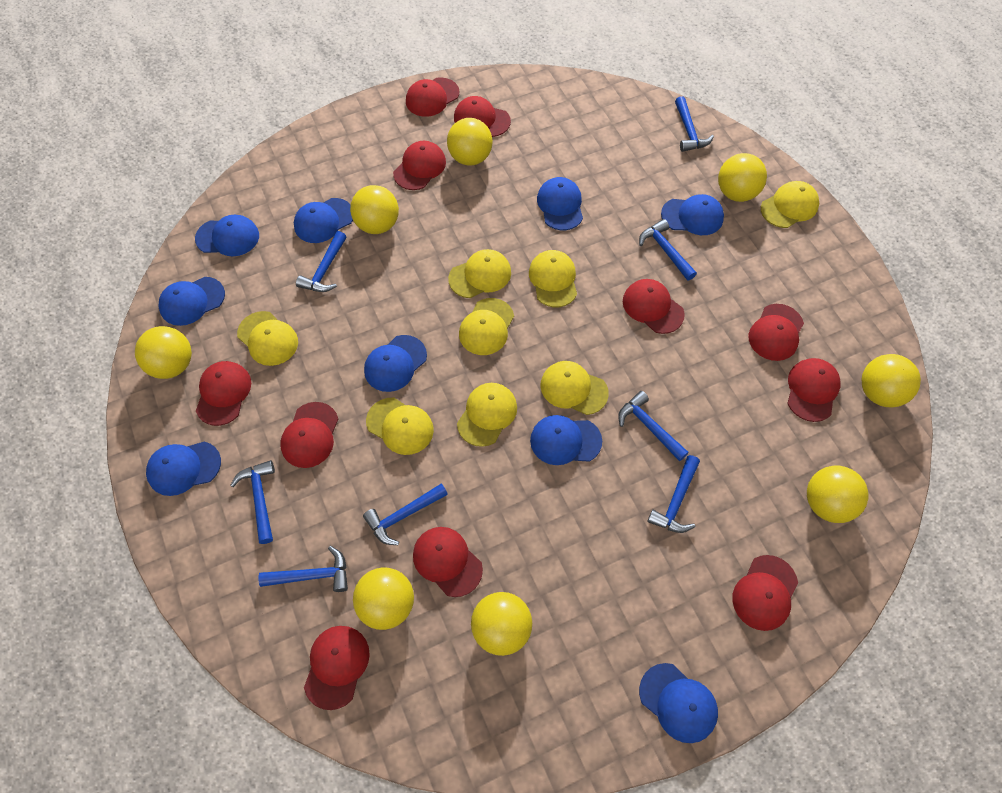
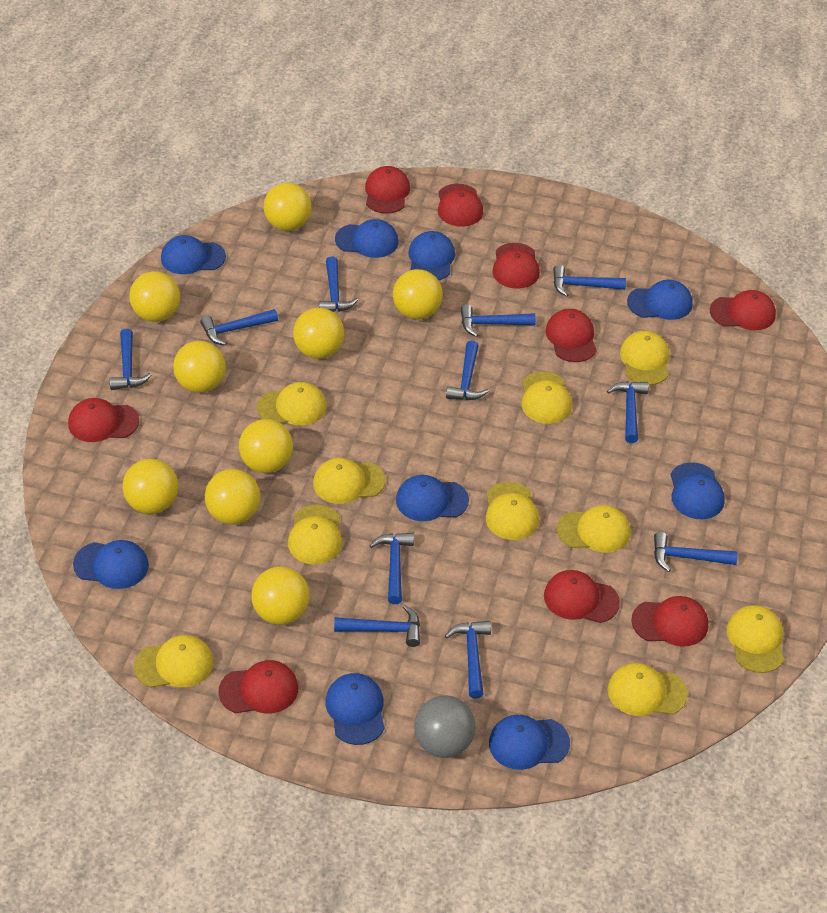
blue hammer: 8 -> 11
grey ball: 0 -> 1
red cap: 11 -> 9
yellow ball: 8 -> 9
yellow cap: 8 -> 10

